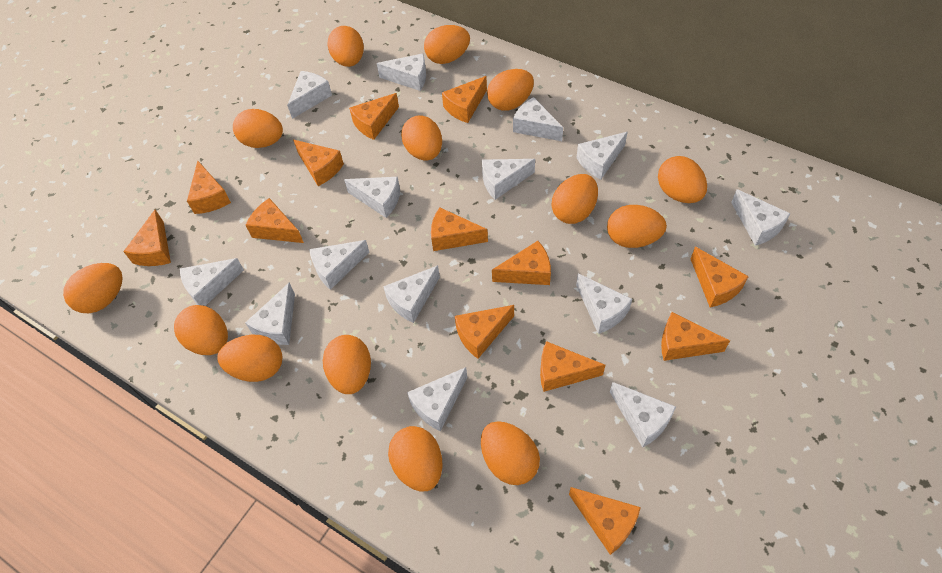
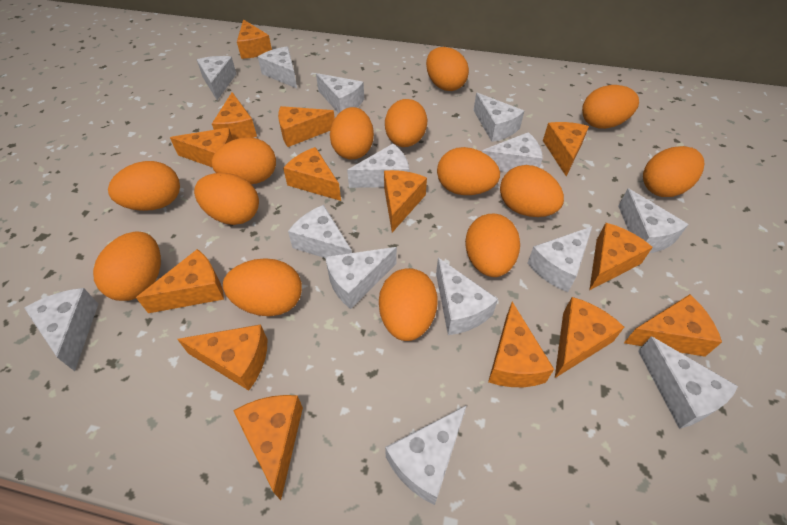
orange cheese: 13 -> 14

